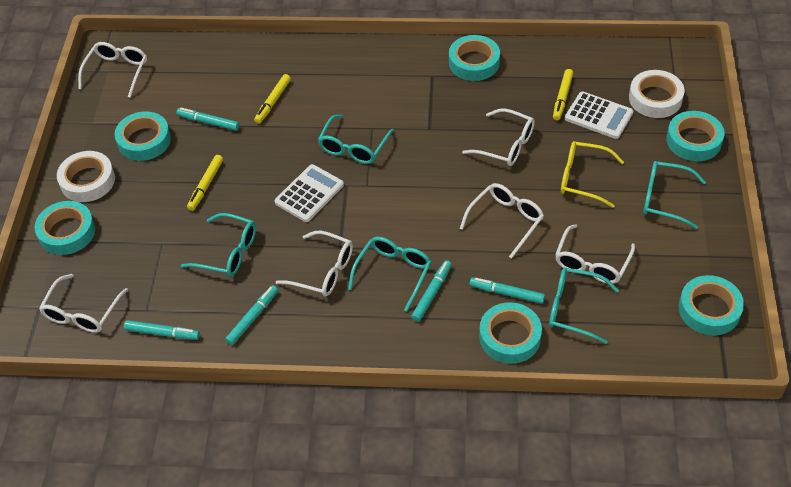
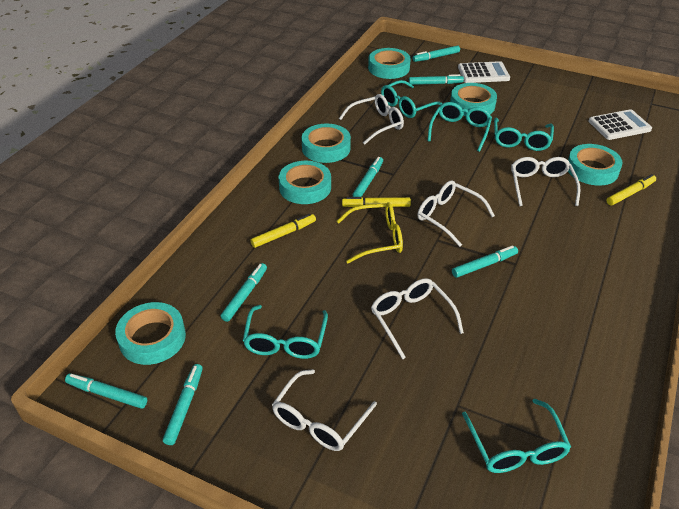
turquoise marker: 5 -> 7
white glasses: 6 -> 5
white tape: 2 -> 0

